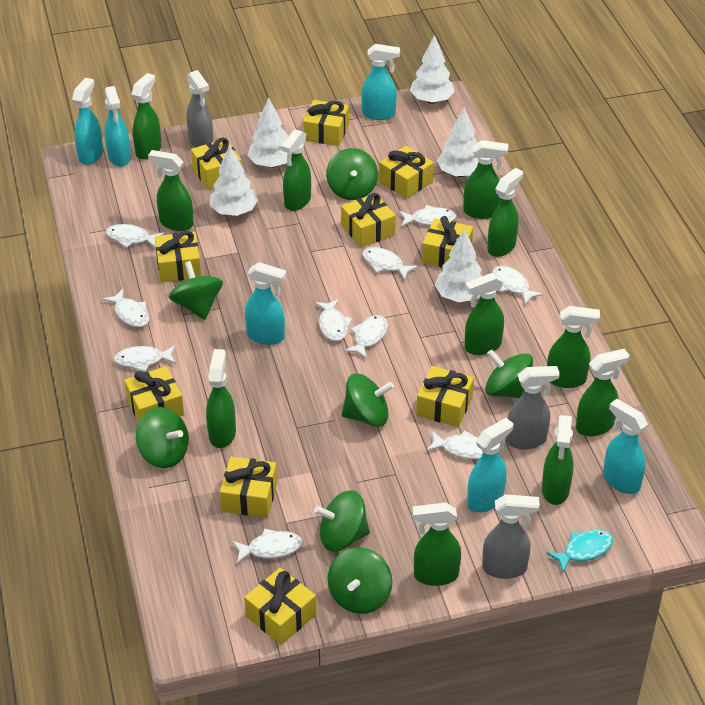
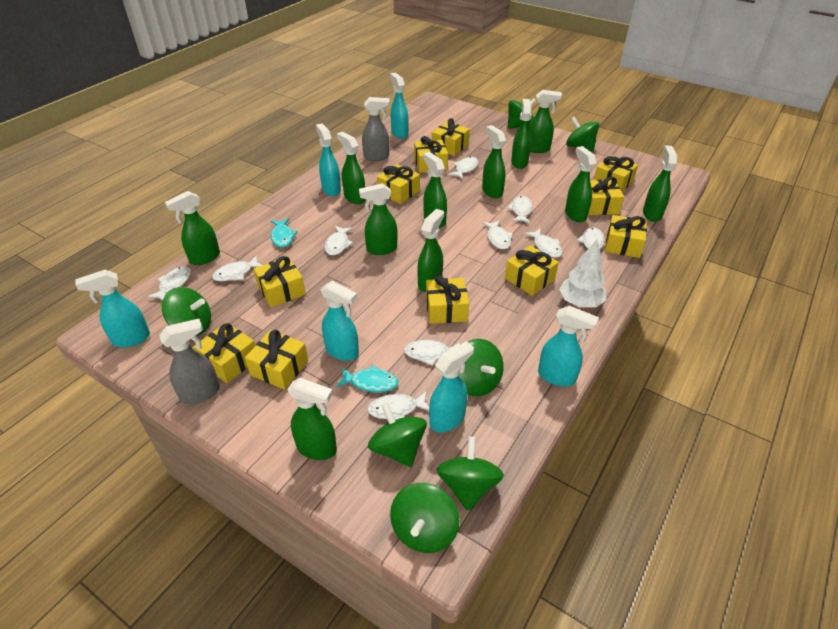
grey spray bottle: 3 -> 2
turquoise fish: 1 -> 2
white tree: 5 -> 1
yellow gift: 10 -> 11

